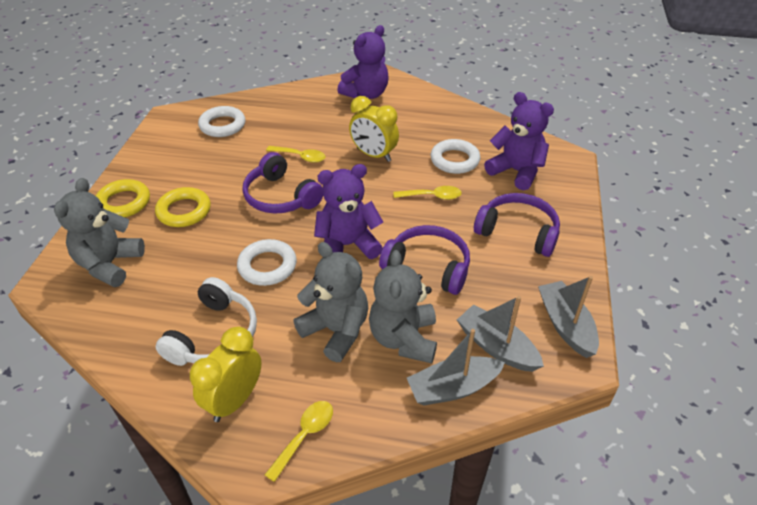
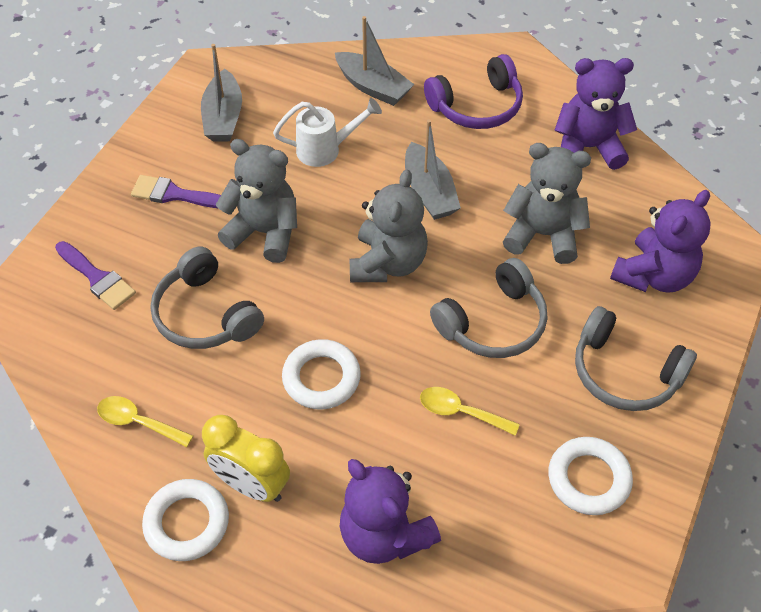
grey headphones: 0 -> 3
purple brush: 0 -> 2
purple headphones: 3 -> 1
white headphones: 1 -> 0
white watering can: 0 -> 1
yellow clock: 2 -> 1
yellow ring: 2 -> 0
yellow spoon: 3 -> 2

